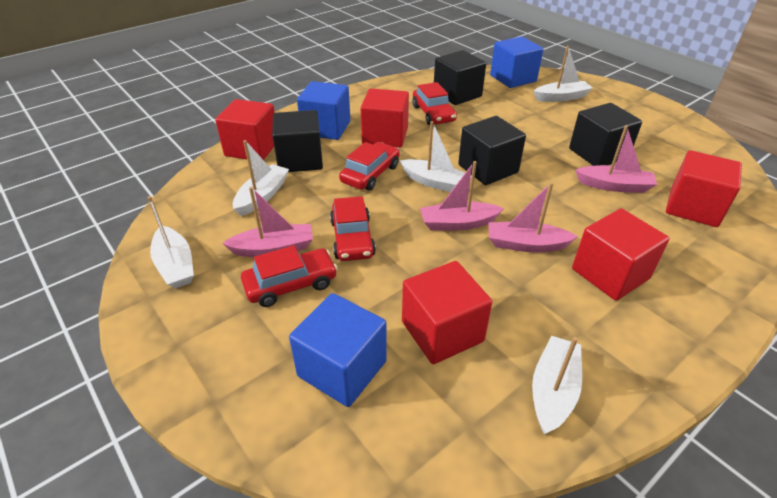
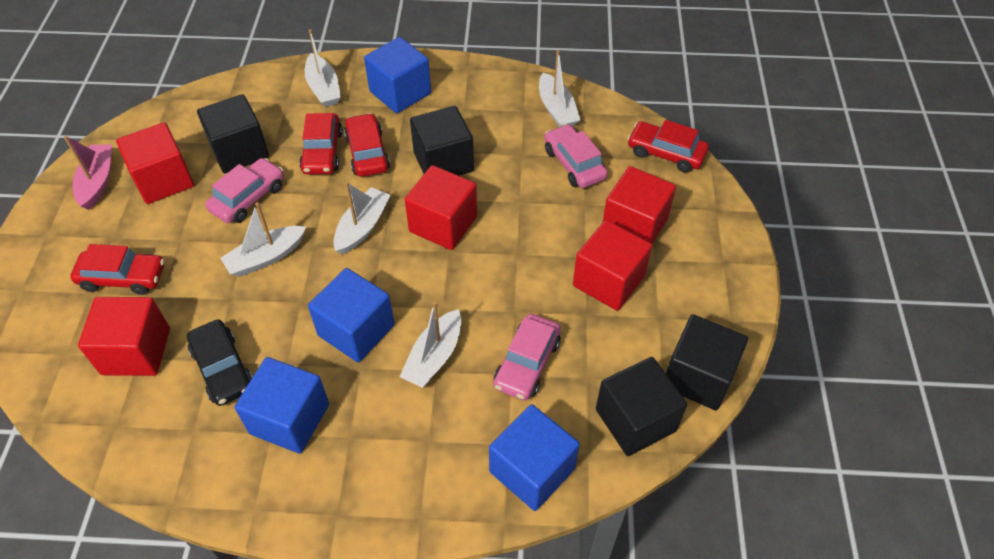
black car: 0 -> 1
blue cube: 3 -> 4
pink boat: 4 -> 1
pink car: 0 -> 3

